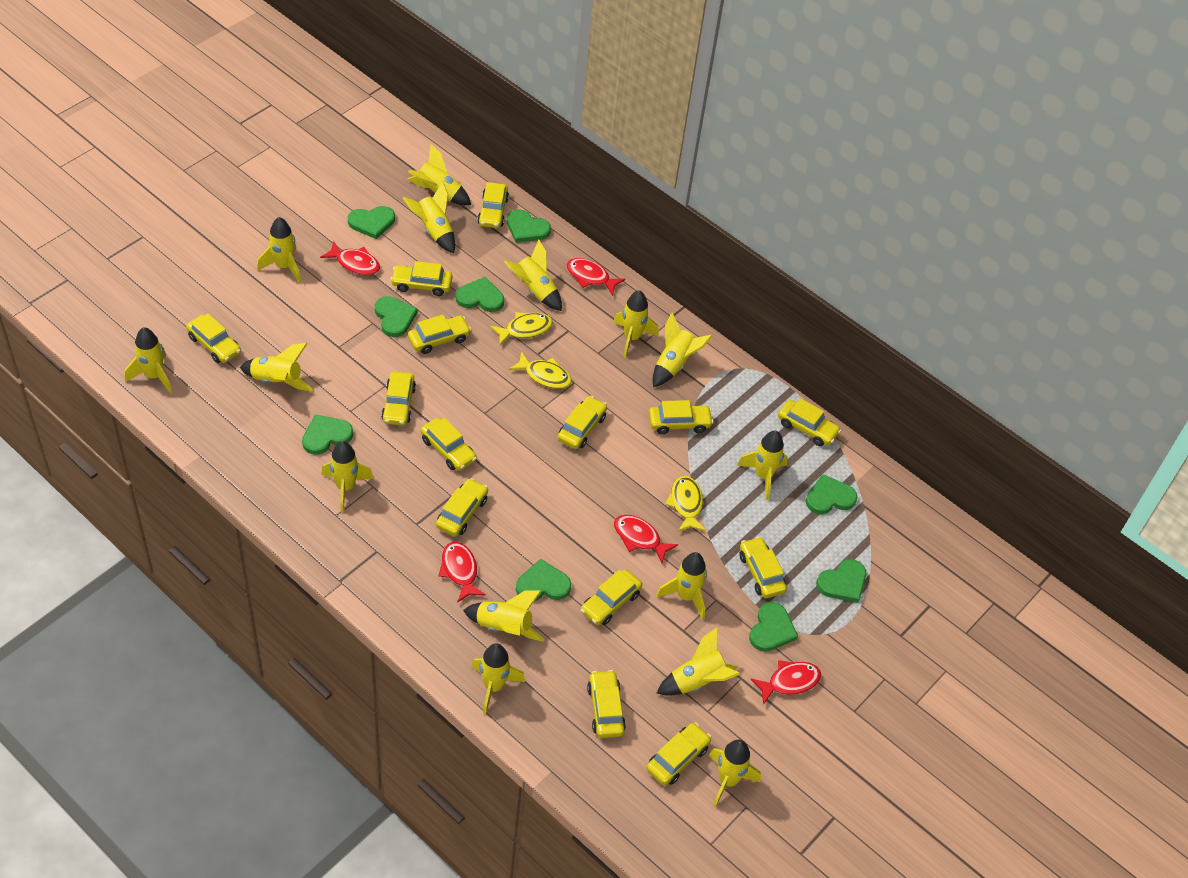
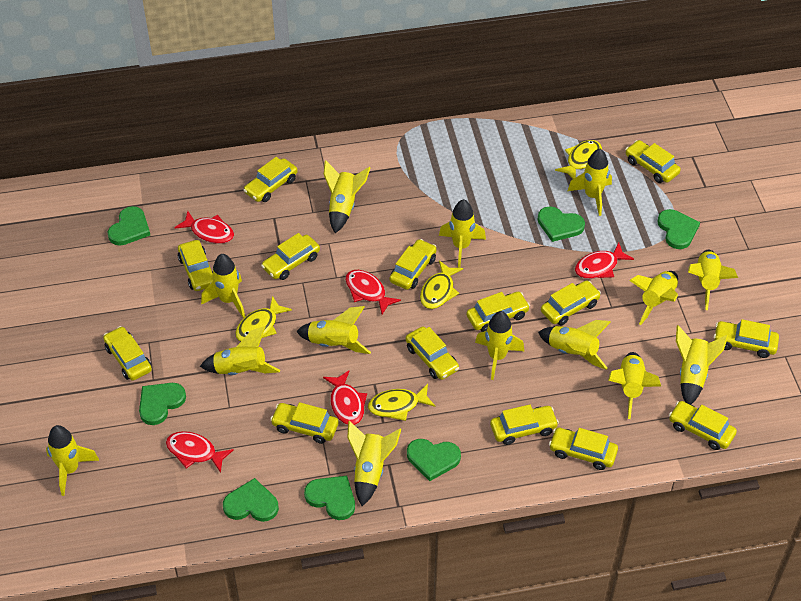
green heart: 9 -> 7
yellow fish: 3 -> 4
yellow rocket: 15 -> 14

